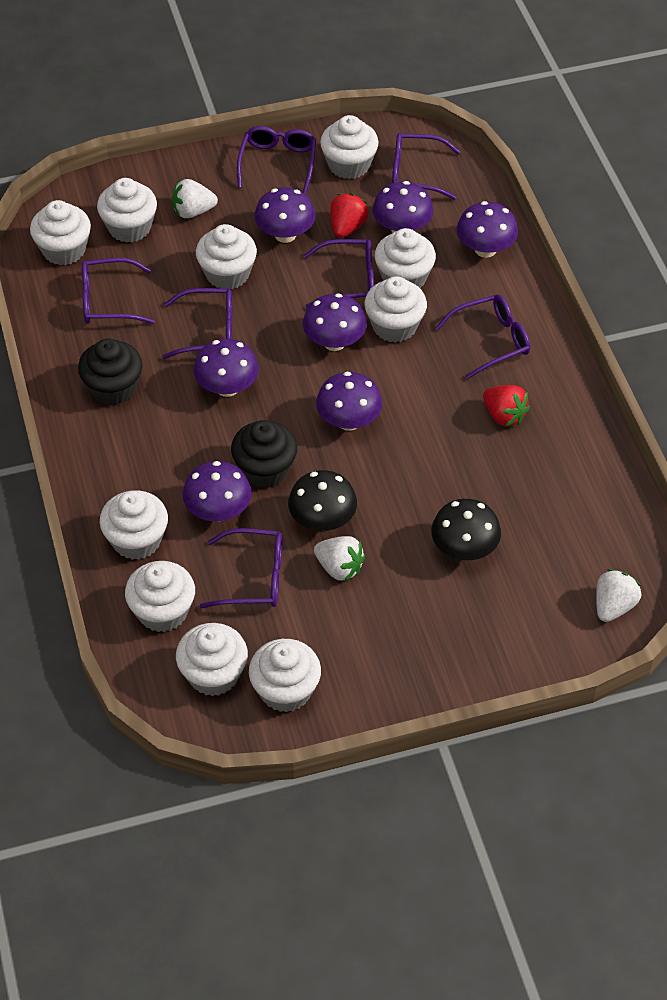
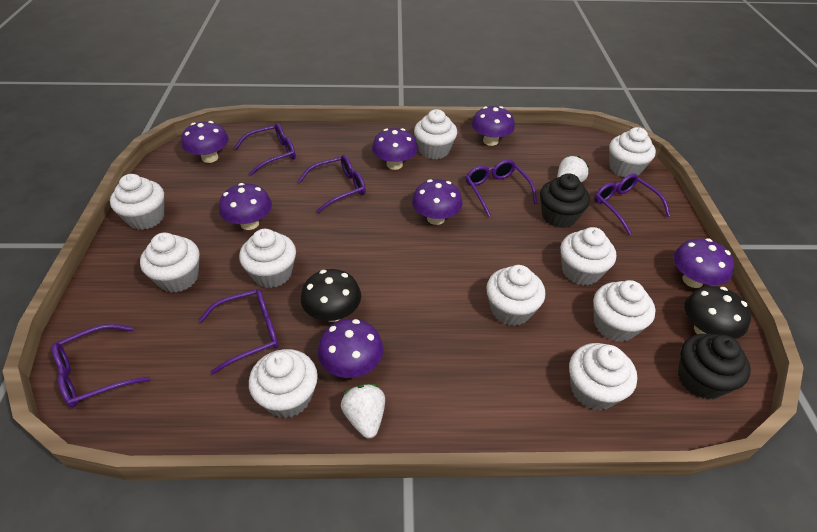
purple glasses: 7 -> 6
red strawberry: 2 -> 0
white strawberry: 3 -> 2

